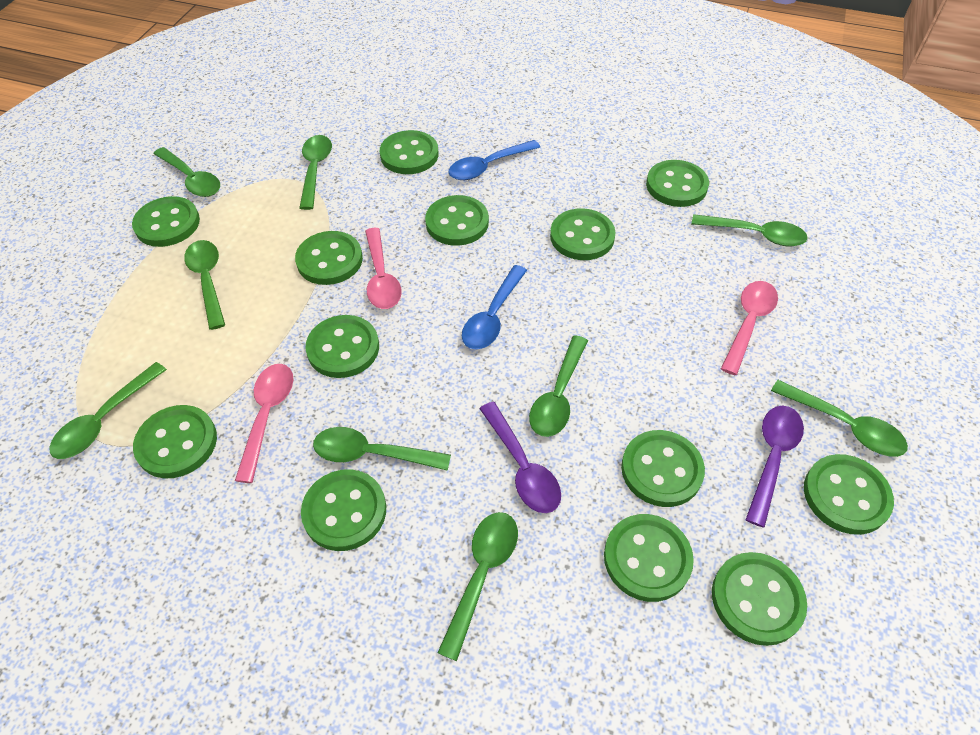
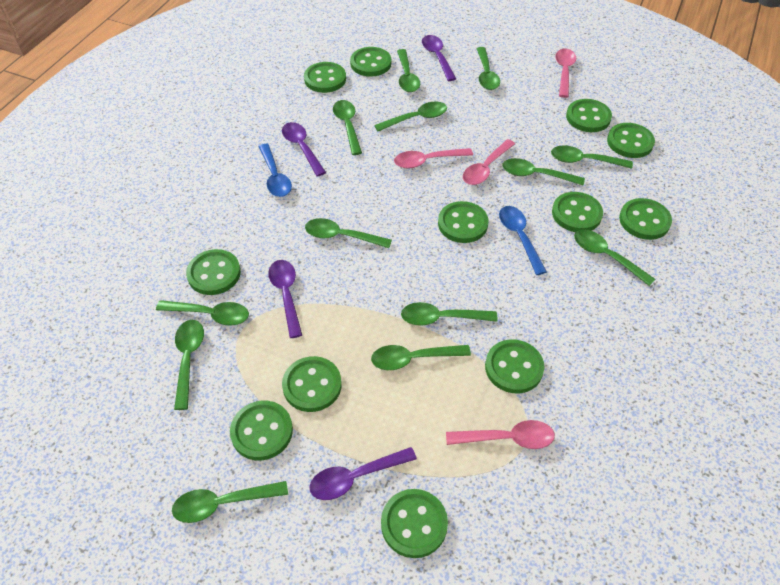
green button: 13 -> 12
green spoon: 9 -> 13
pink spoon: 3 -> 4
purple spoon: 2 -> 4

